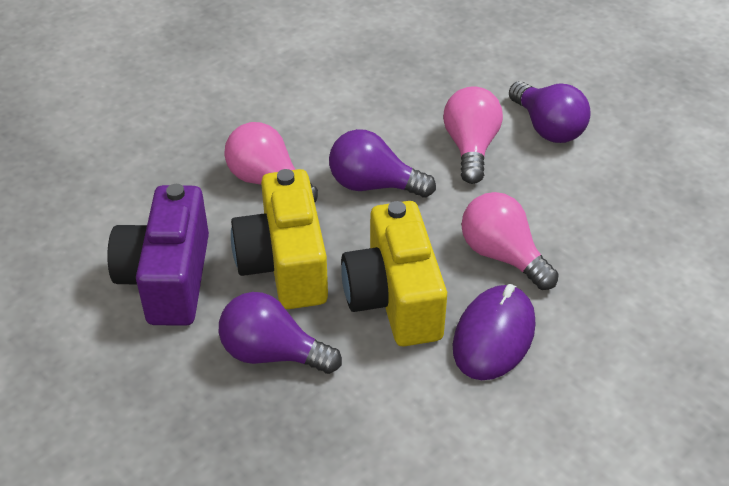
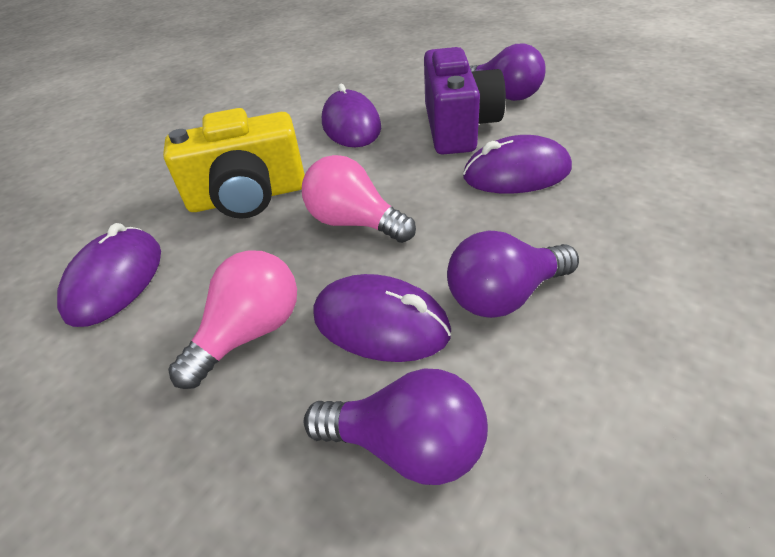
pink light bulb: 3 -> 2
purple mouse: 1 -> 4
yellow camera: 2 -> 1

